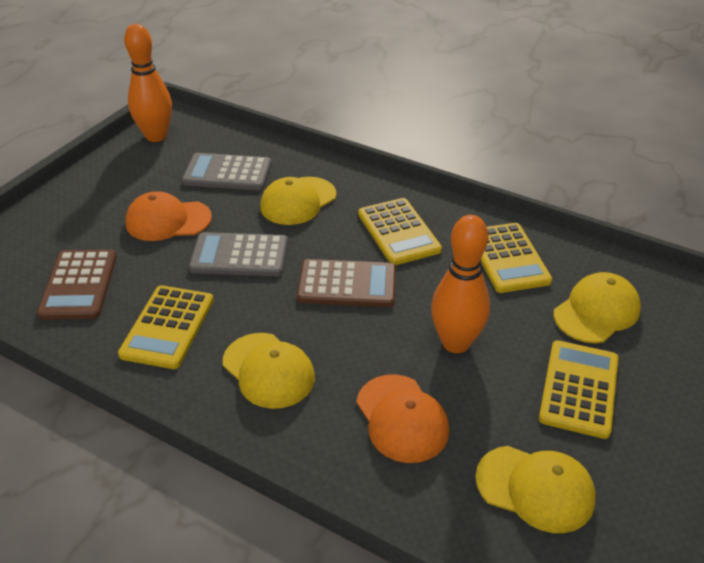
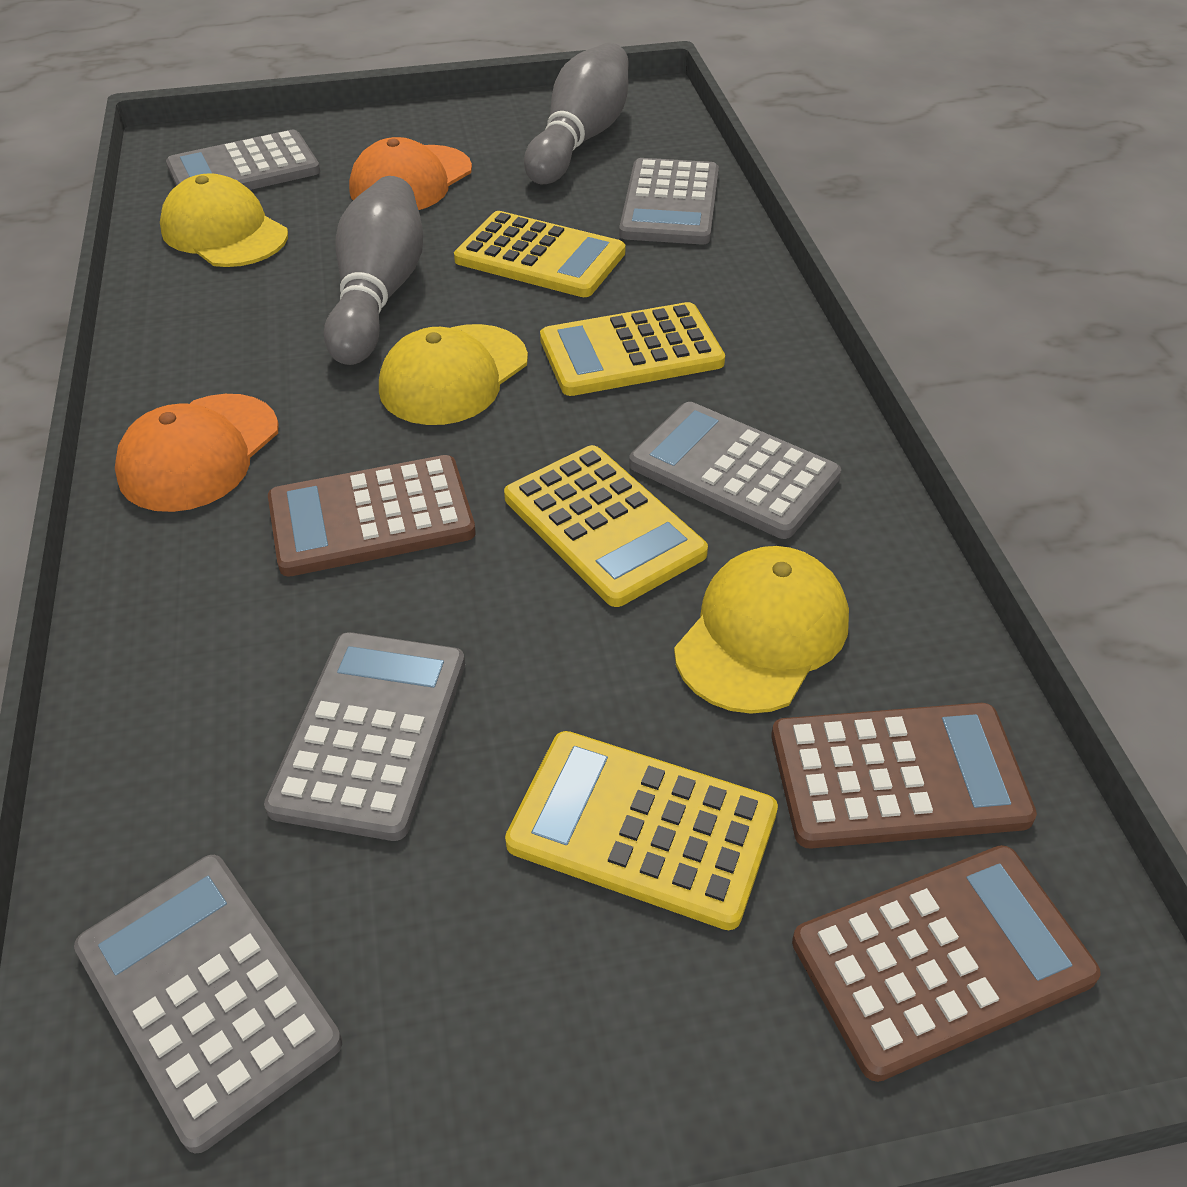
brown calculator: 2 -> 3
grey bowling pin: 0 -> 2
grey calculator: 2 -> 5
orange bowling pin: 2 -> 0
yellow cap: 4 -> 3

